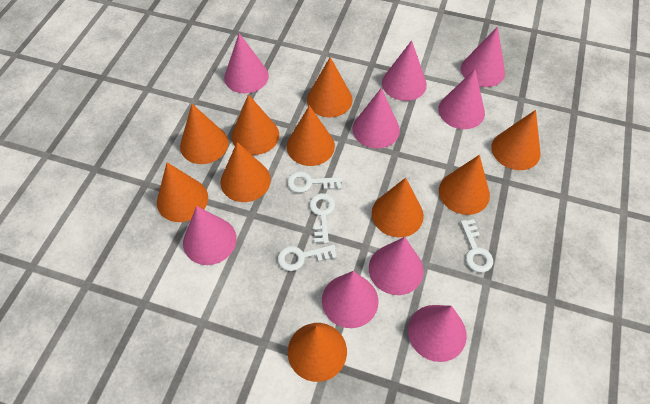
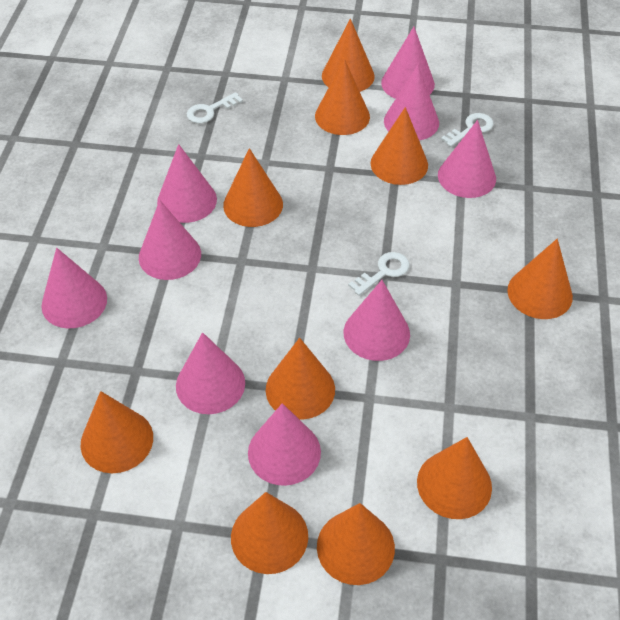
white key: 4 -> 3

